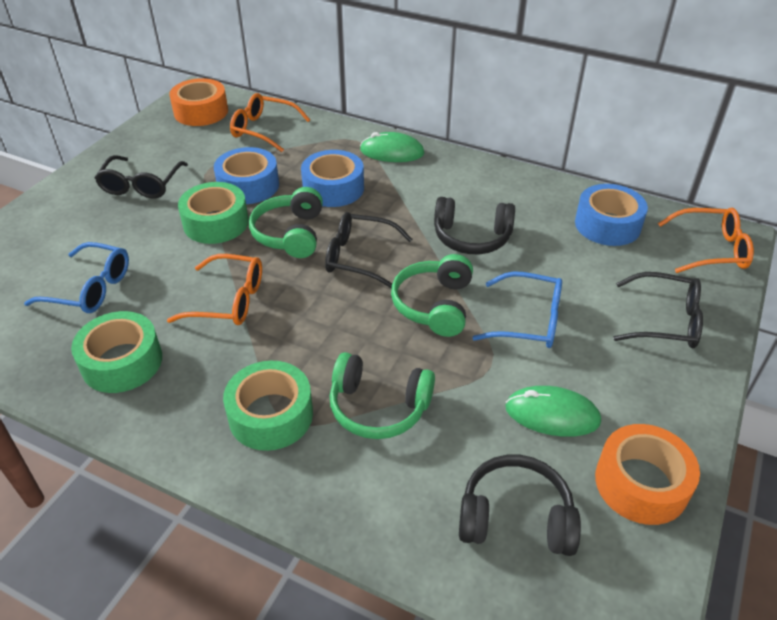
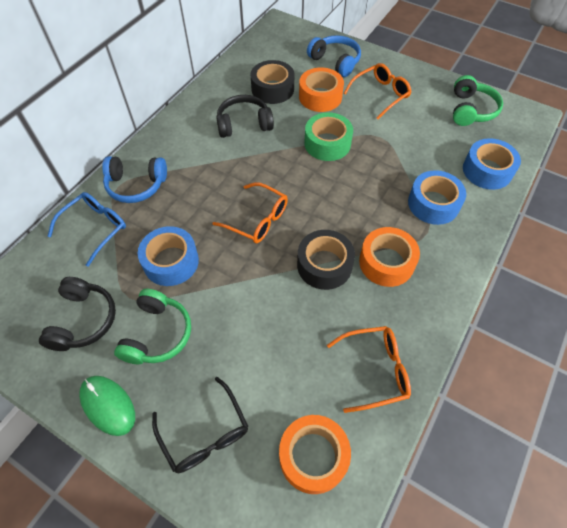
black glasses: 3 -> 1
black tape: 0 -> 2
blue glasses: 2 -> 1
blue headphones: 0 -> 2
green headphones: 3 -> 2
green mouse: 2 -> 1
green tape: 3 -> 1
orange tape: 2 -> 3

